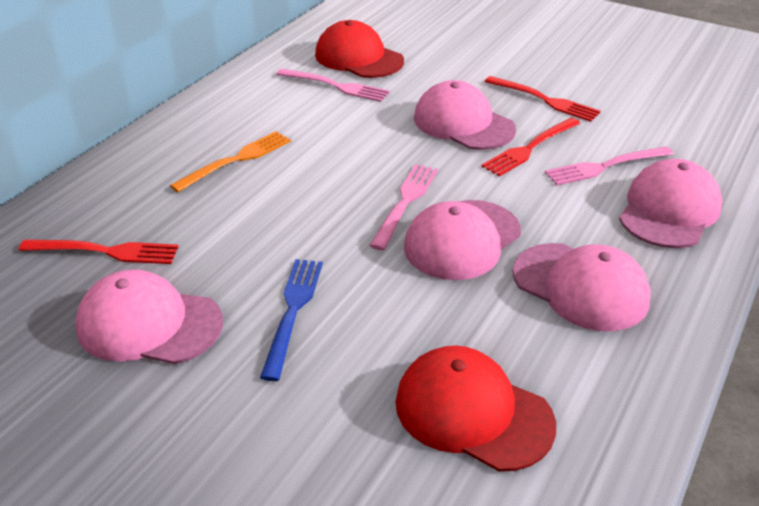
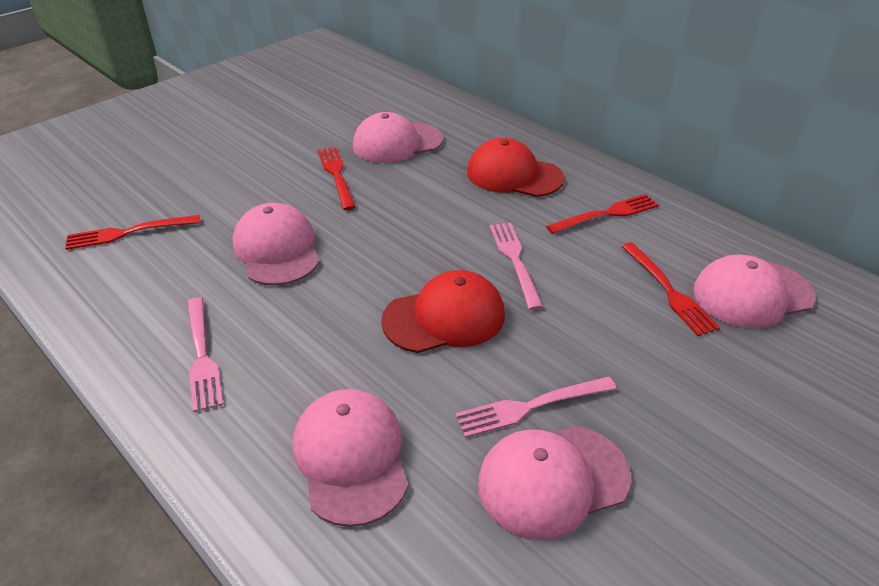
blue fork: 1 -> 0
orange fork: 1 -> 0
red fork: 3 -> 4

